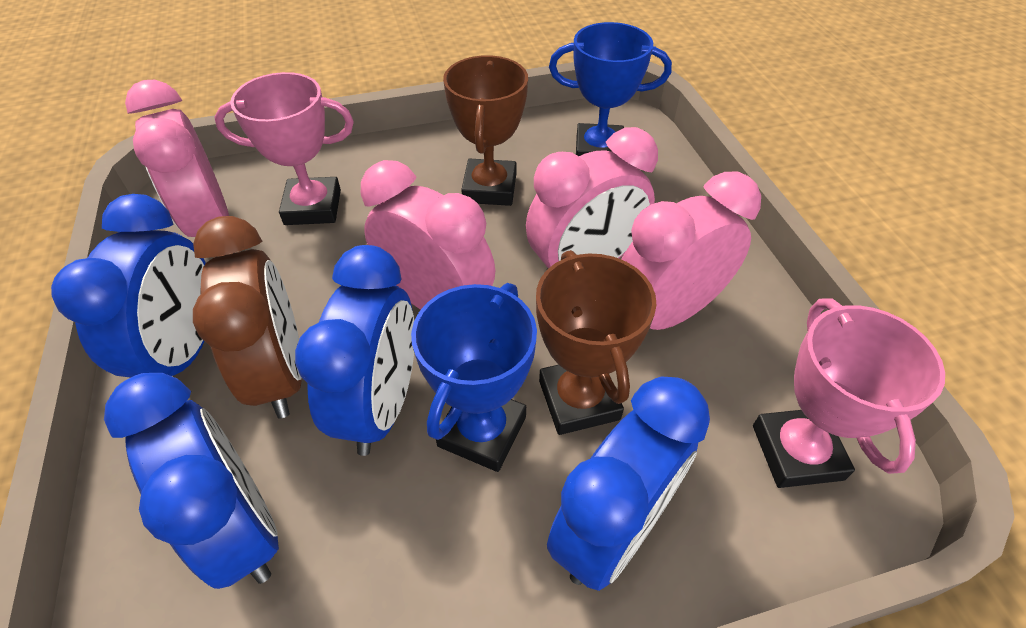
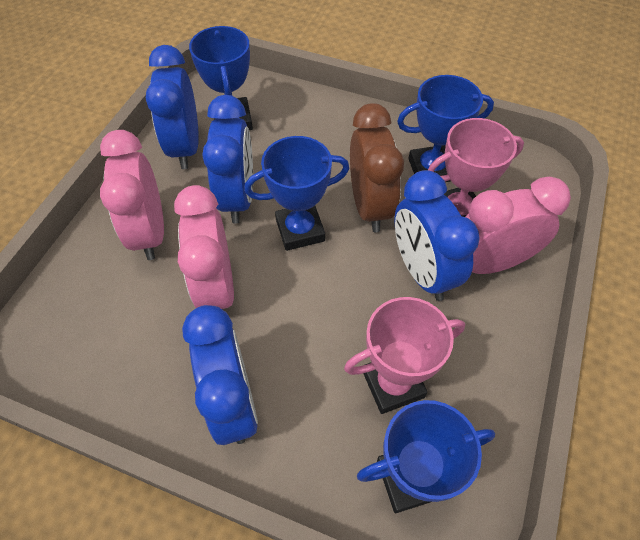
blue trophy: 2 -> 4
brown trophy: 2 -> 0
pink clock: 4 -> 3

